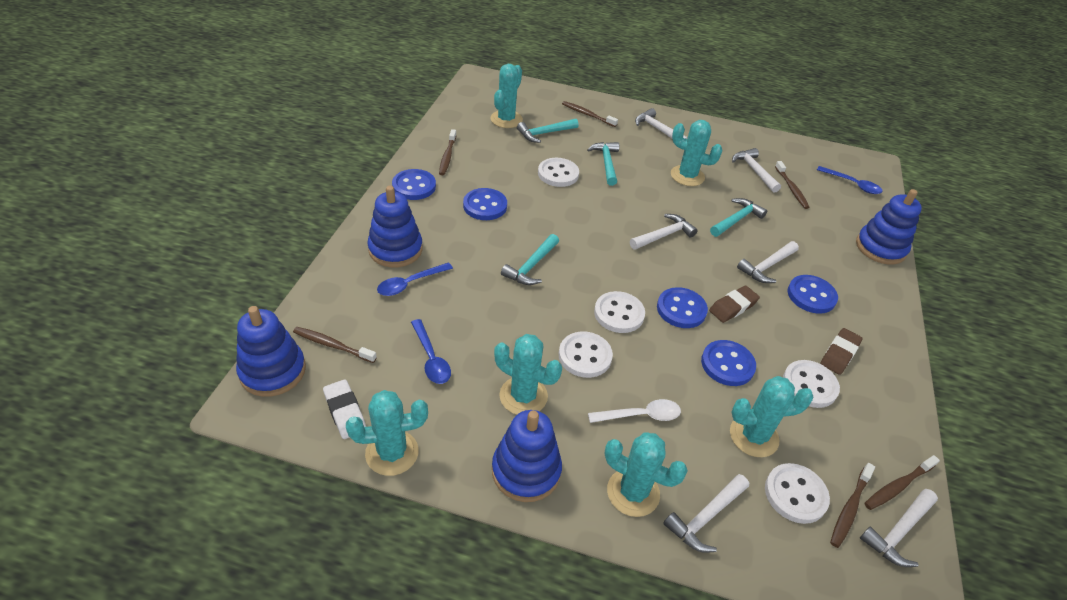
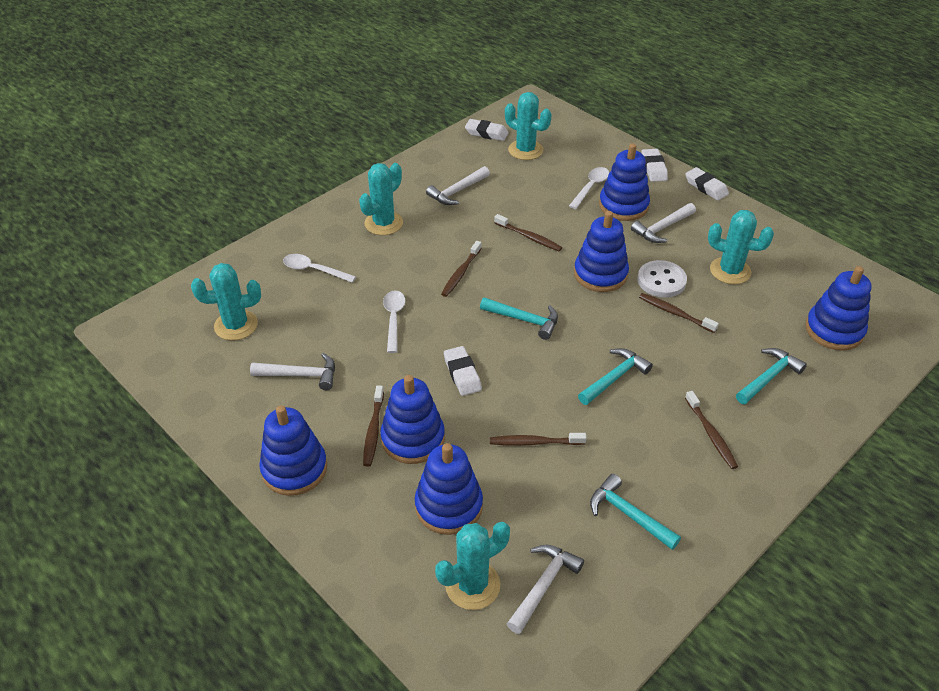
blue button: 5 -> 0
blue spoon: 3 -> 0
blue stacking toy: 4 -> 6
brown eraser: 2 -> 0
turquoise cactus: 6 -> 5
white button: 5 -> 1
white eraser: 1 -> 4
white hammer: 6 -> 4
white spoon: 1 -> 3

